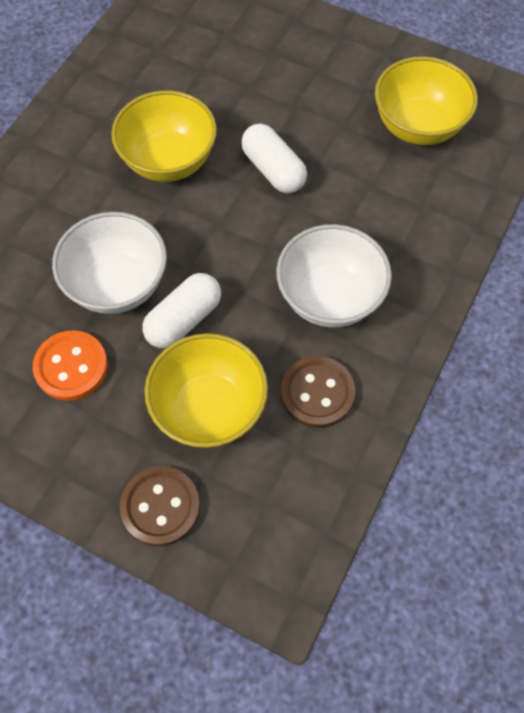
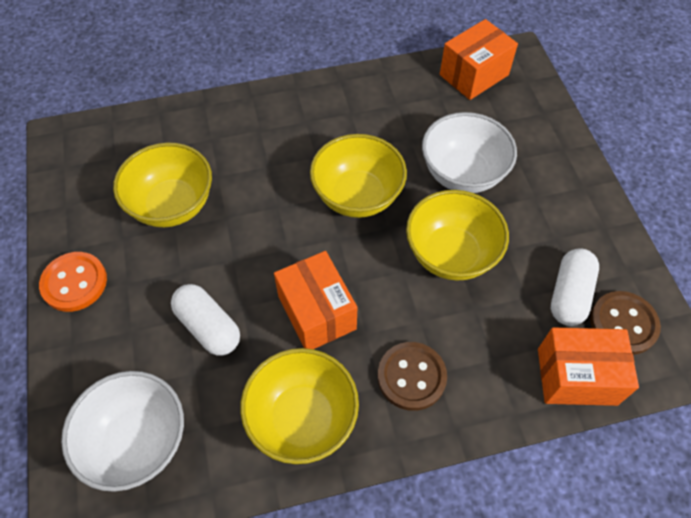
orange box: 0 -> 3
yellow bowl: 3 -> 4

